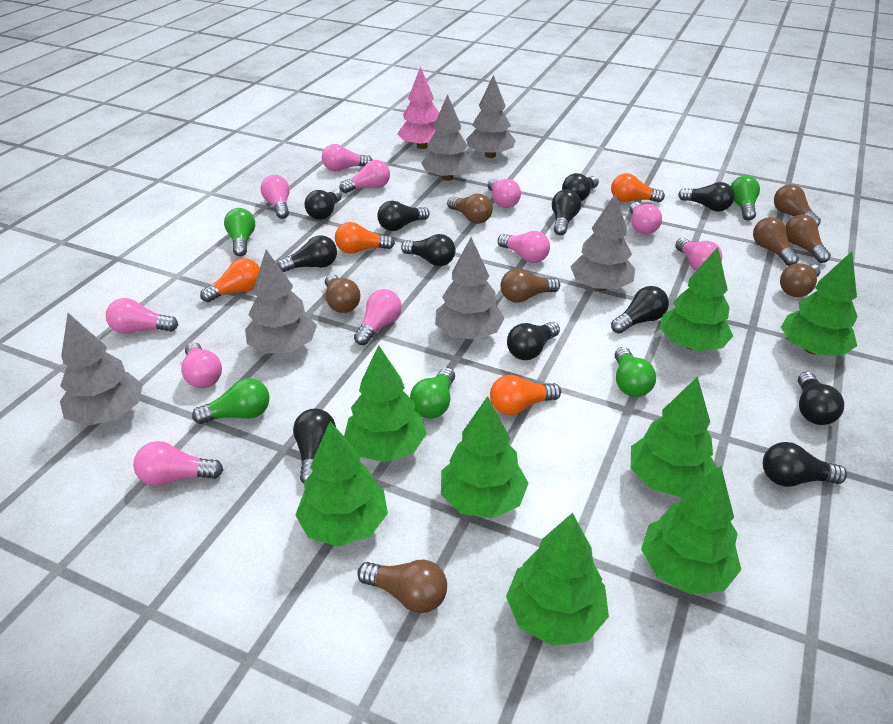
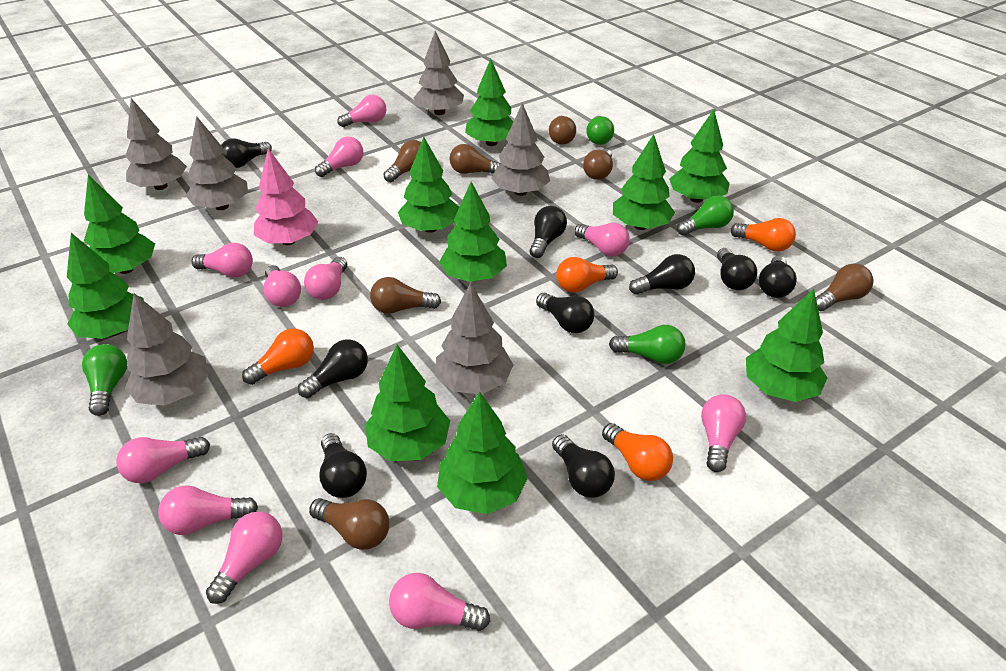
black light bulb: 12 -> 9
brown light bulb: 8 -> 7
green light bulb: 5 -> 4
green tree: 8 -> 10

